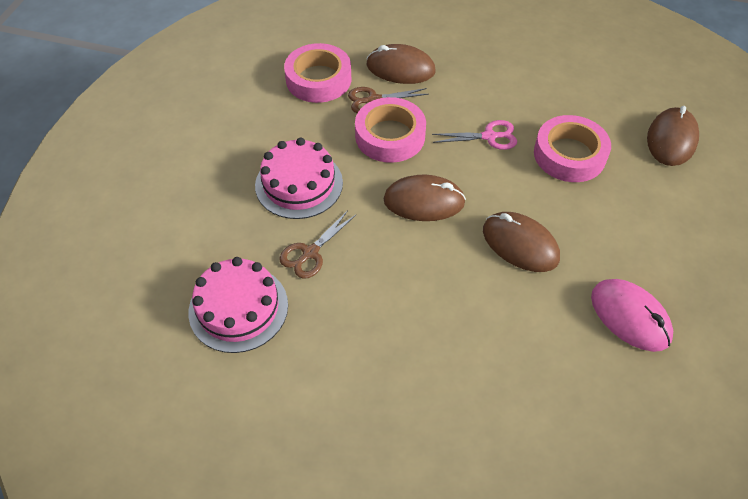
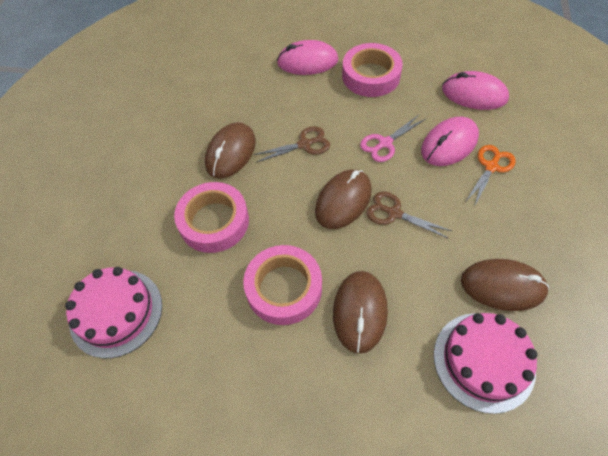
orange scissors: 0 -> 1
pink mouse: 1 -> 3

